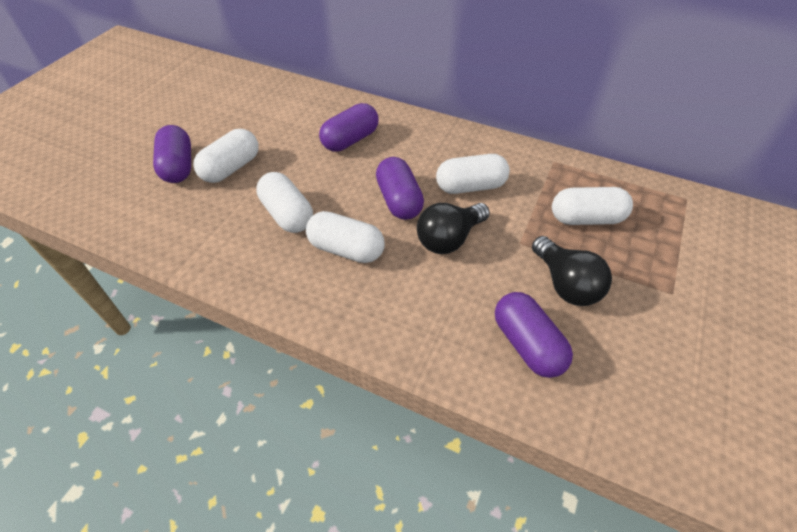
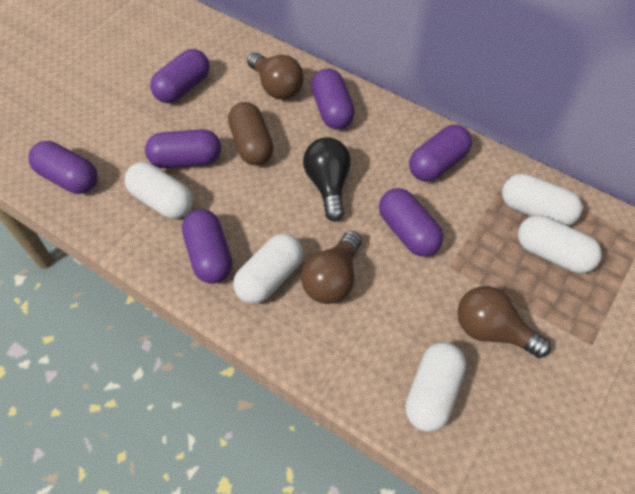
black light bulb: 2 -> 1
brown capsule: 0 -> 1
brown light bulb: 0 -> 3
purple capsule: 4 -> 7

